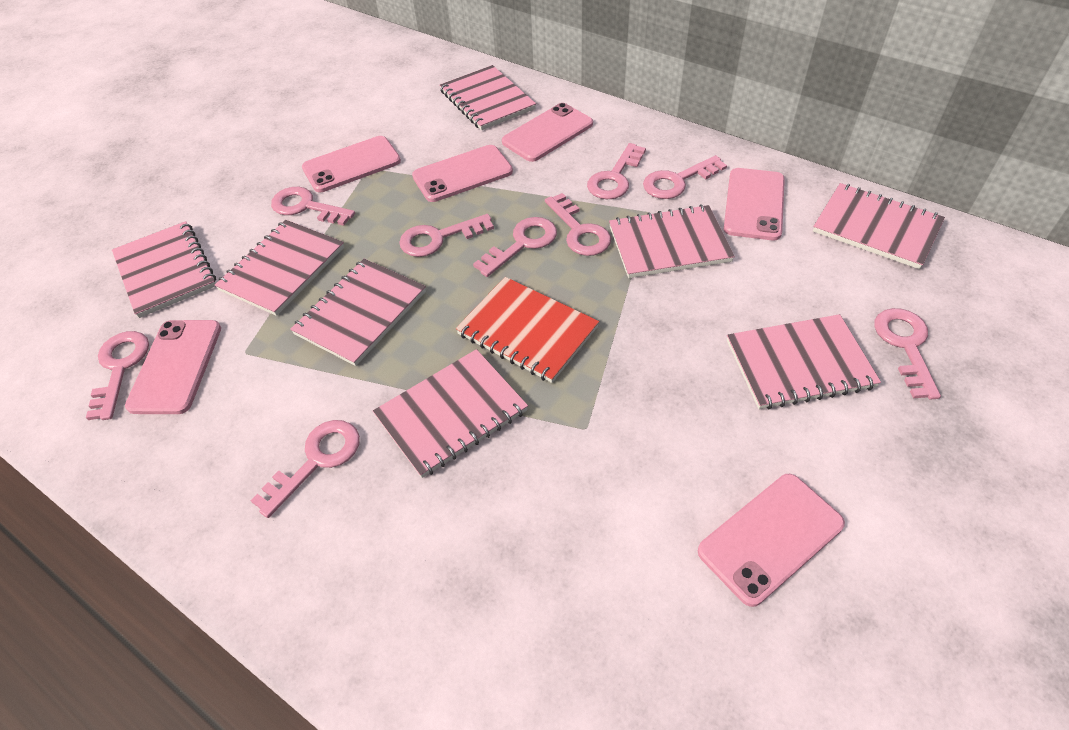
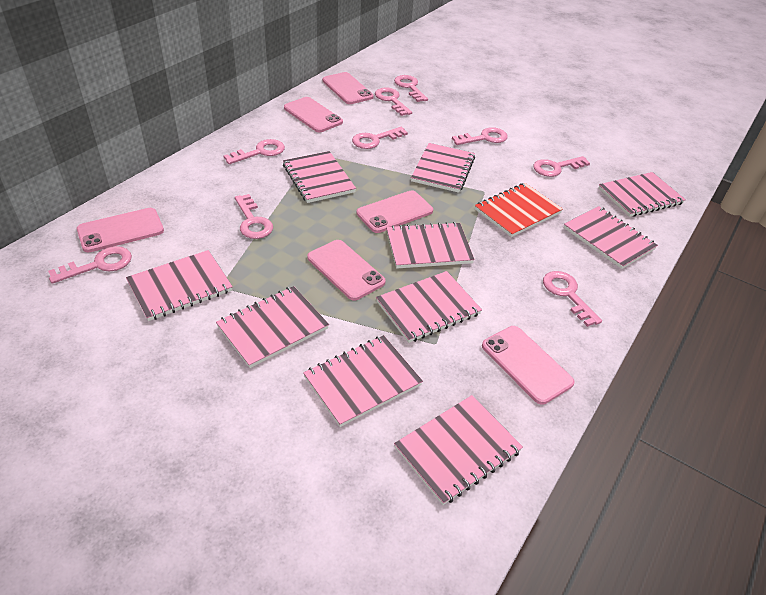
pink notebook: 8 -> 10

